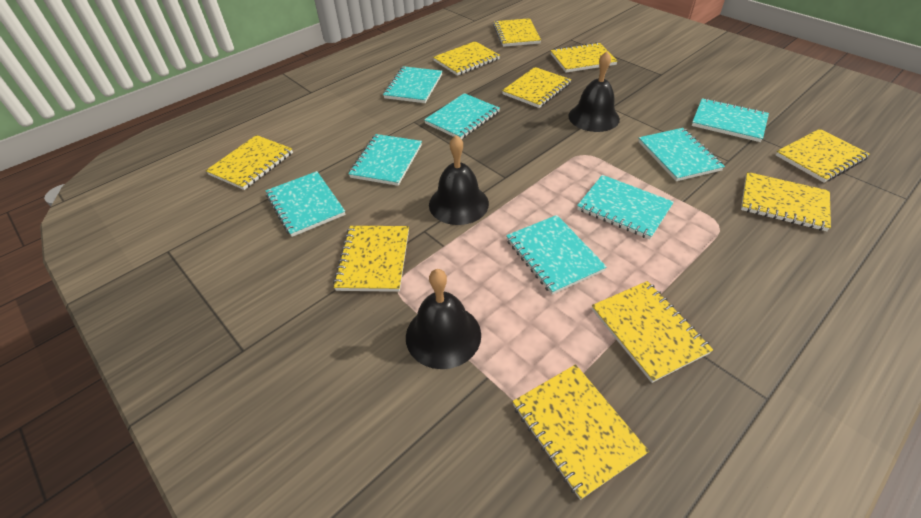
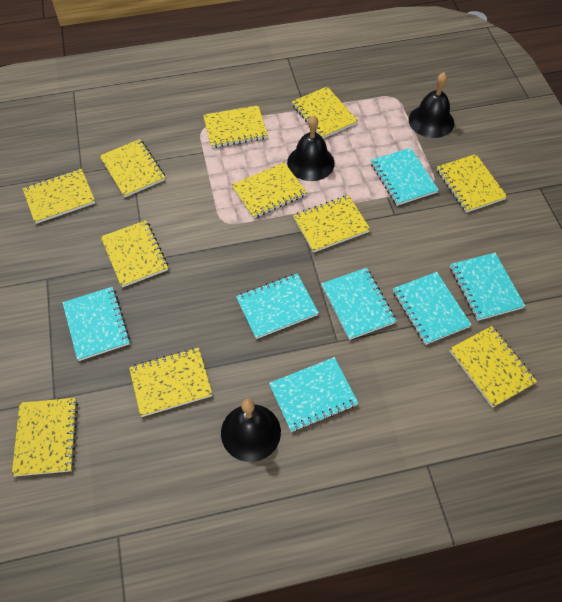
turquoise notebook: 8 -> 7
yellow notebook: 10 -> 11

